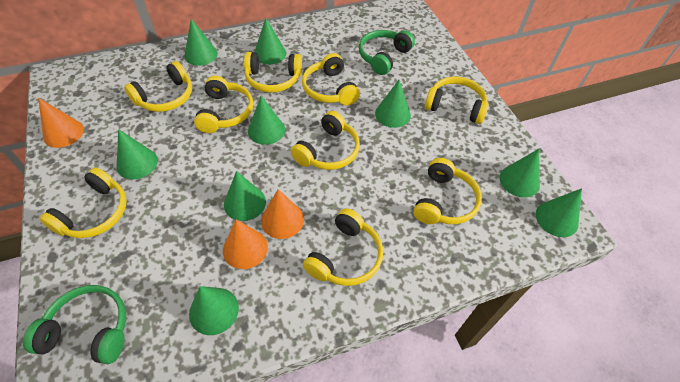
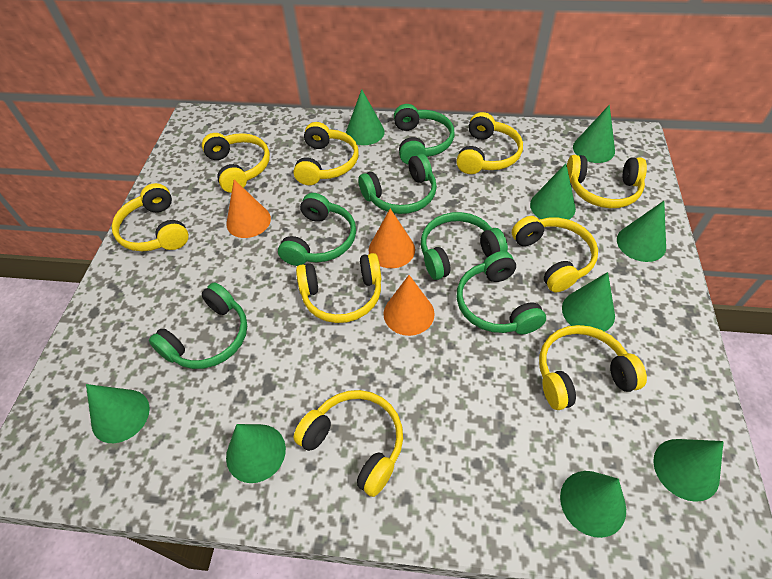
green headphones: 2 -> 6

